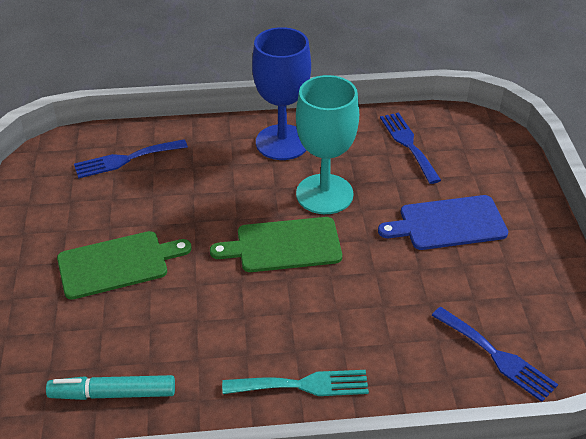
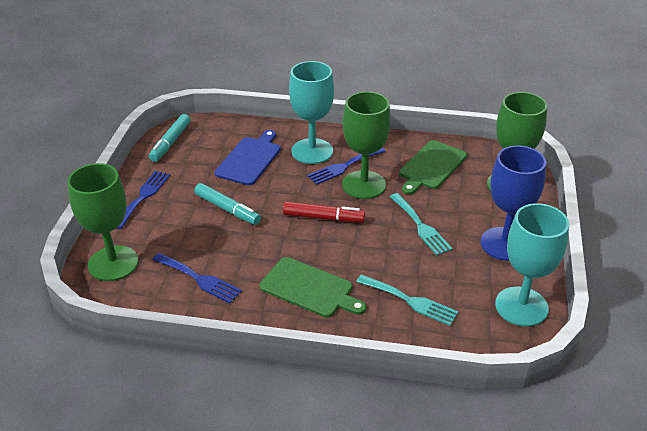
green goblet: 0 -> 3
red marker: 0 -> 1
turquoise fork: 1 -> 2
turquoise goblet: 1 -> 2
turquoise marker: 1 -> 2

